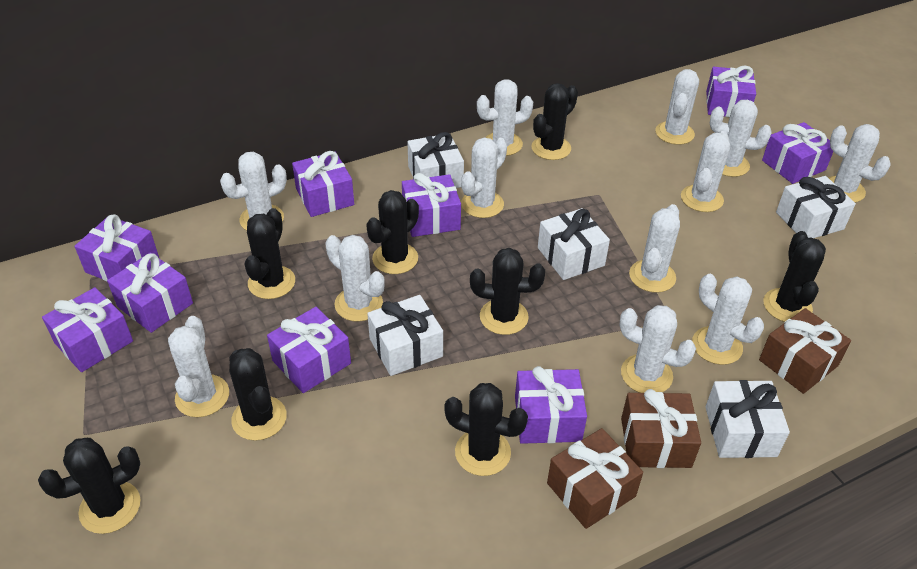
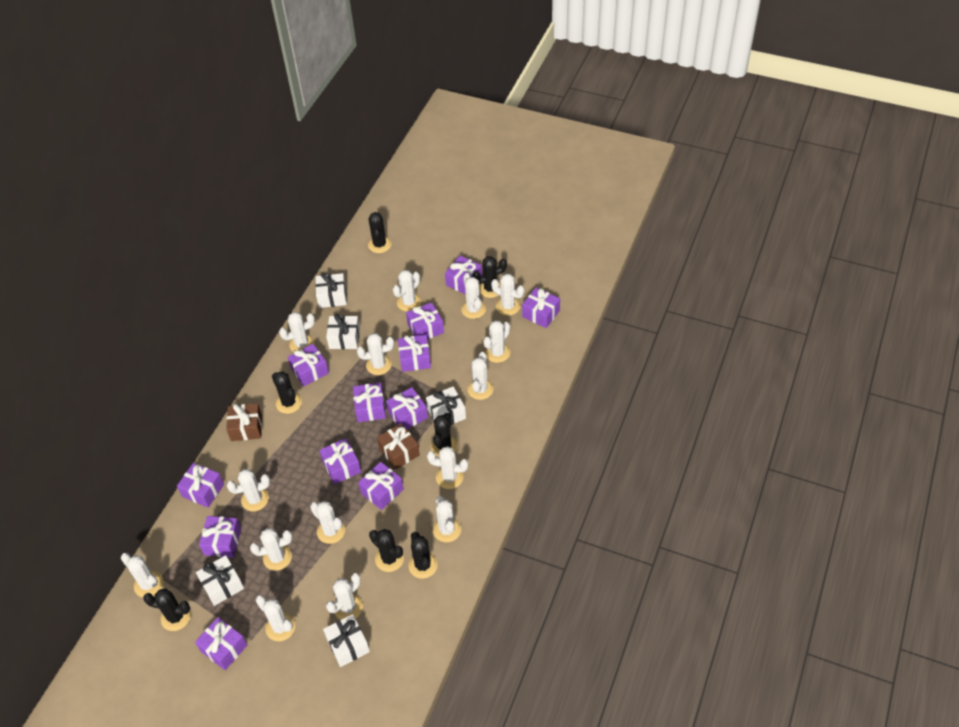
black cactus: 8 -> 7
brown gift: 3 -> 2
purple gift: 9 -> 12
white cactus: 12 -> 15

